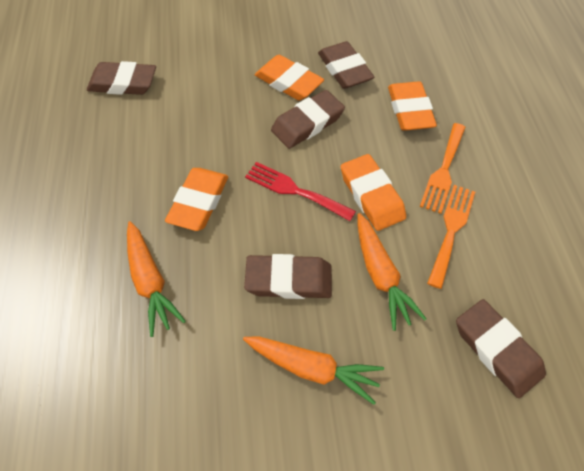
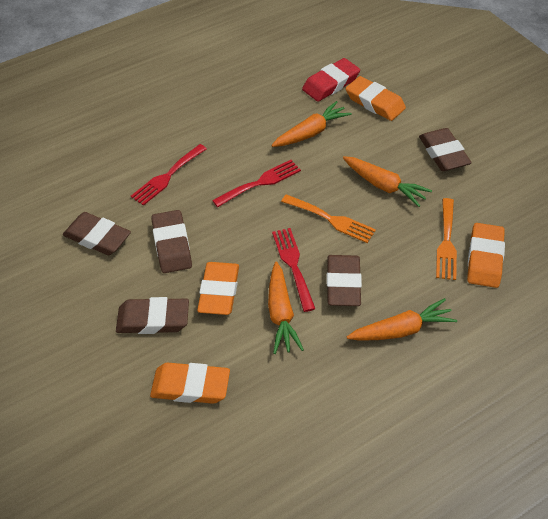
orange carrot: 3 -> 4
red eraser: 0 -> 1
red fork: 1 -> 3

